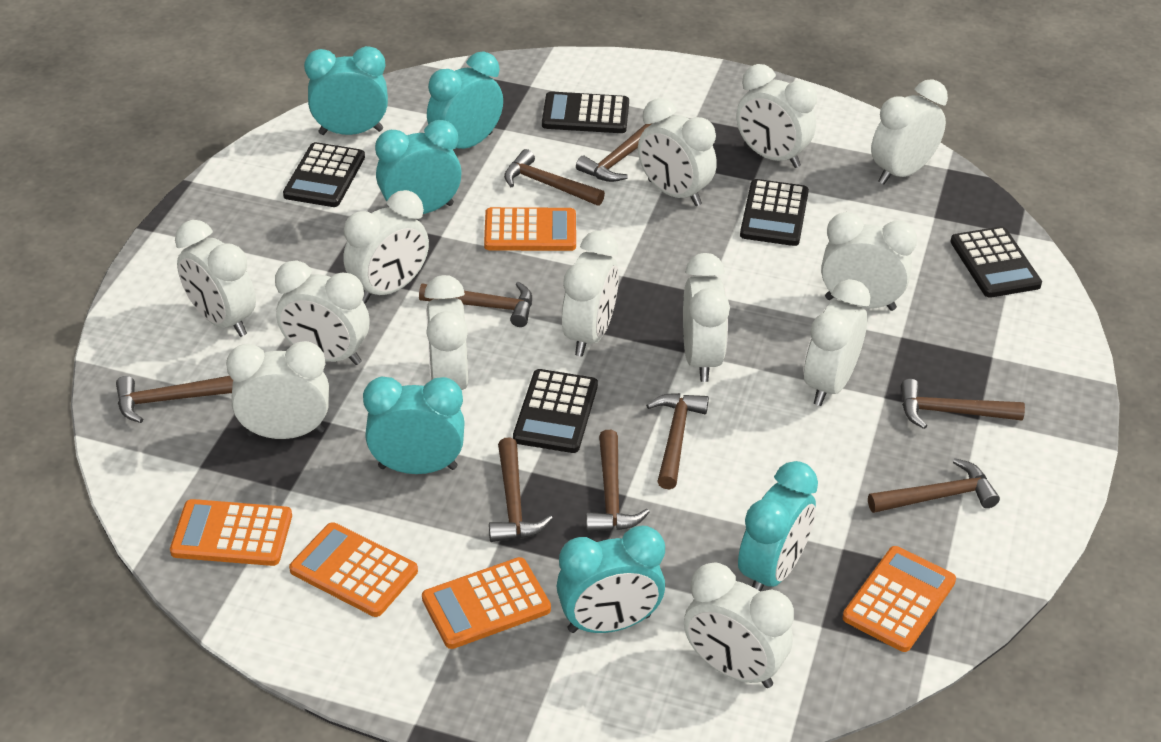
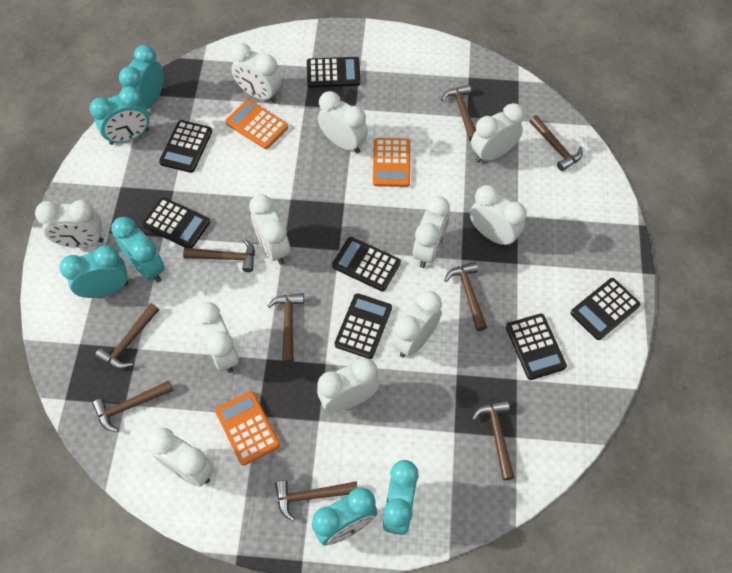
black calculator: 5 -> 7
orange calculator: 5 -> 3
white clock: 13 -> 11

